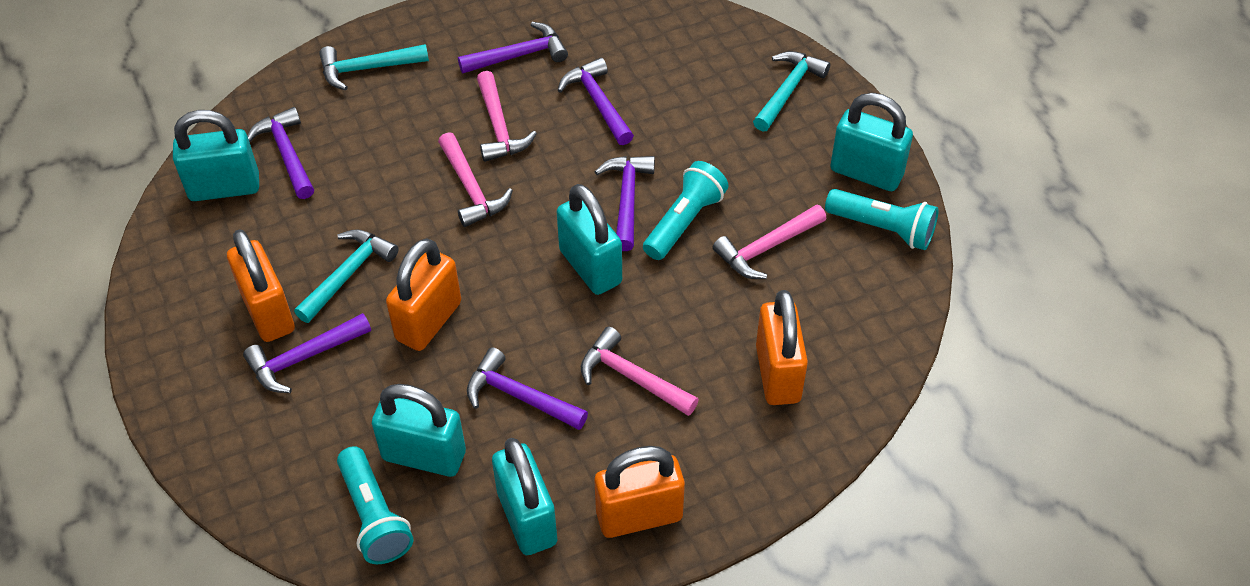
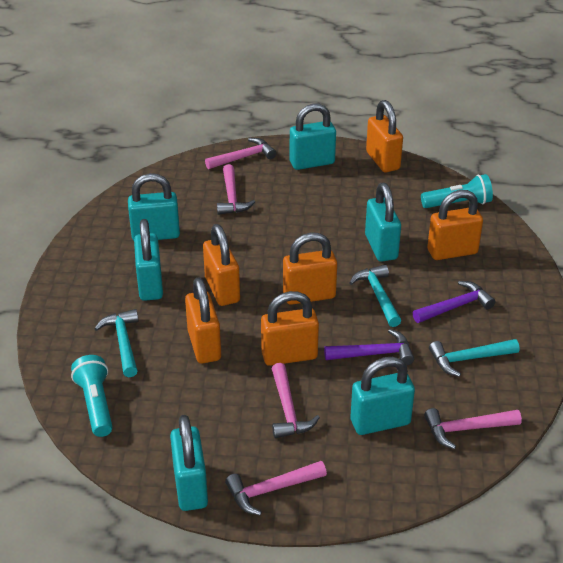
orange padlock: 4 -> 6
pink hammer: 4 -> 5
purple hammer: 6 -> 2
turquoise flashlight: 3 -> 2
turquoise padlock: 5 -> 6

